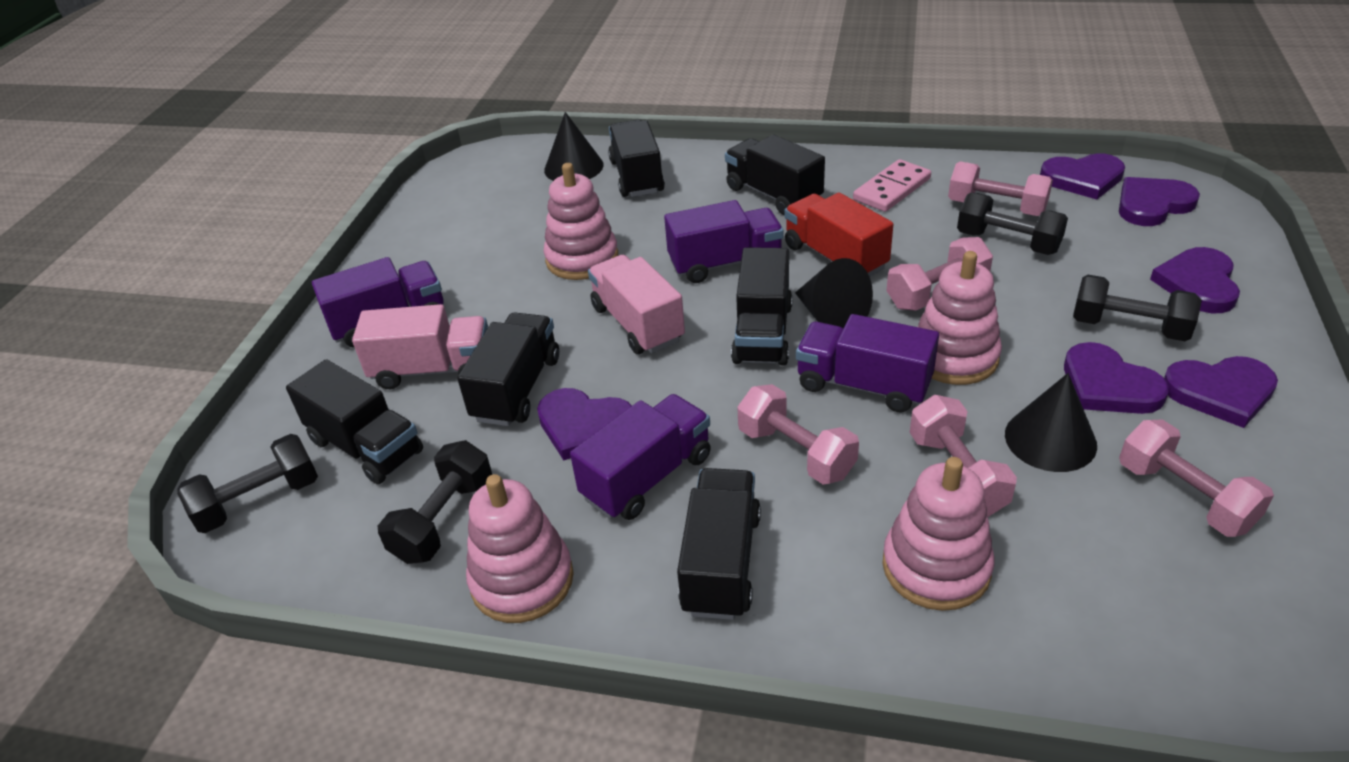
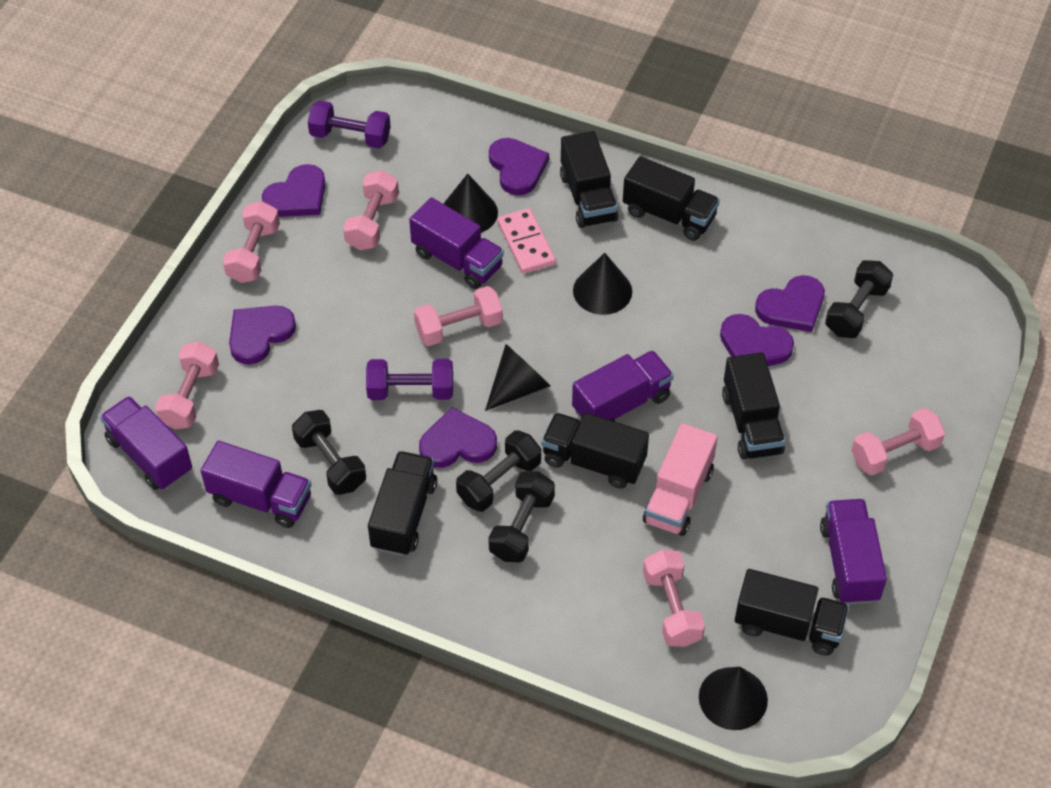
black cone: 3 -> 4
pink dumbbell: 5 -> 6
pink stacking toy: 4 -> 0
pink truck: 2 -> 1
purple dumbbell: 0 -> 2
purple truck: 4 -> 5
red truck: 1 -> 0

